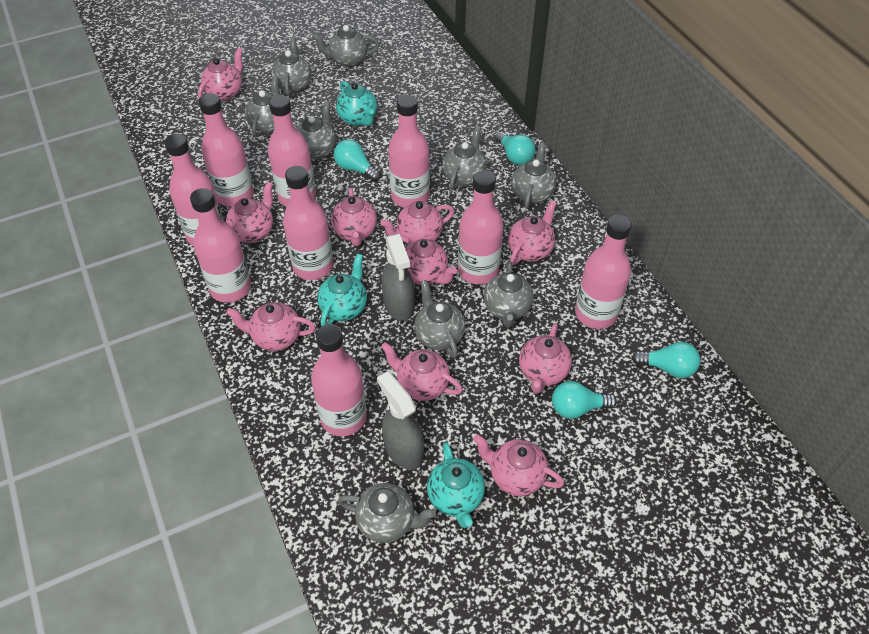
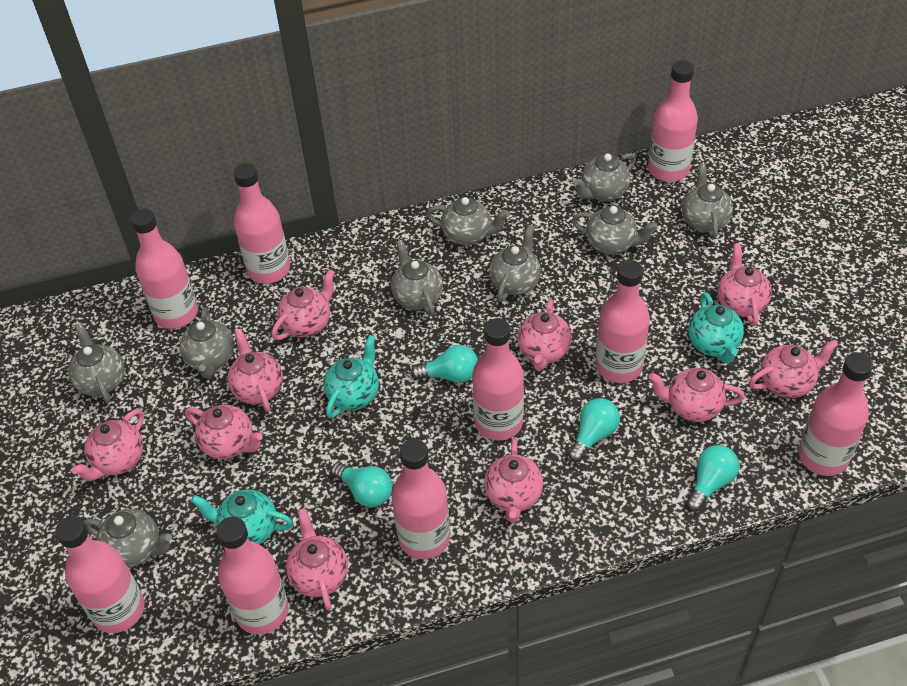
grey spray bottle: 2 -> 0

